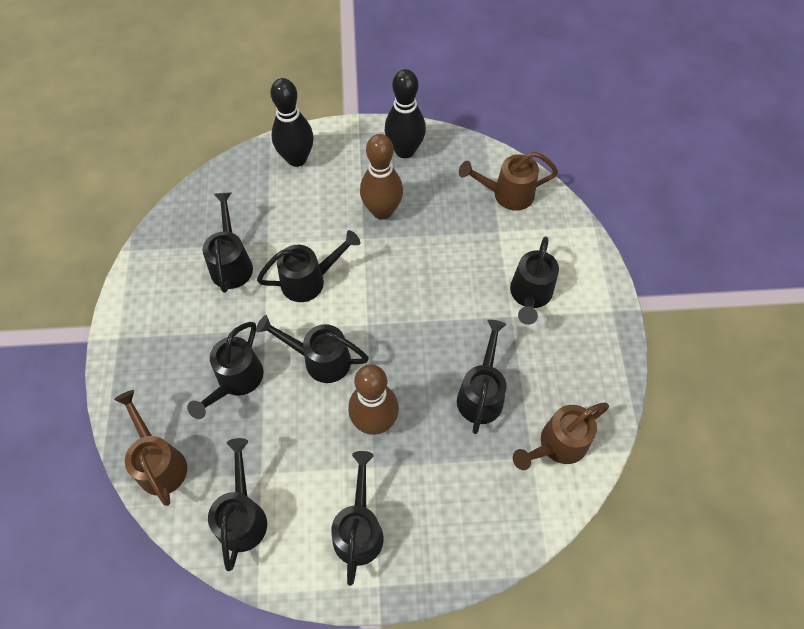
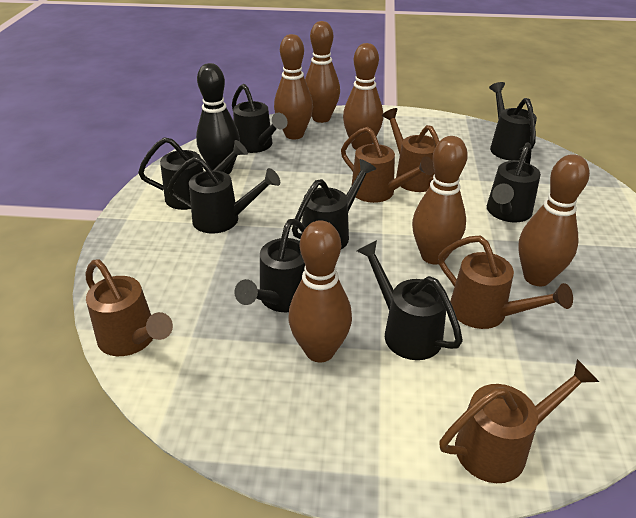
black bowling pin: 2 -> 1
brown bowling pin: 2 -> 6
brown watering can: 3 -> 5

